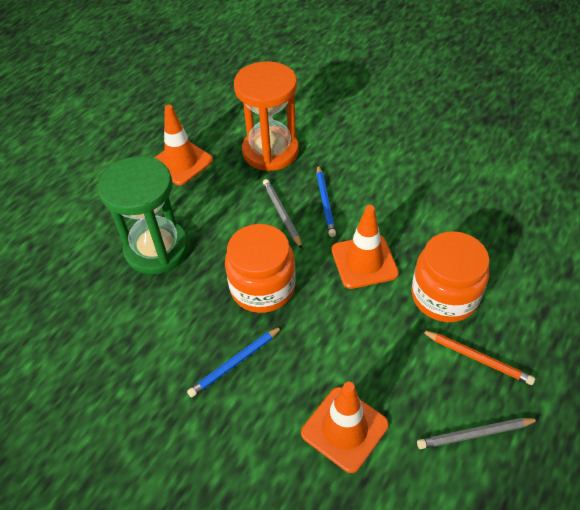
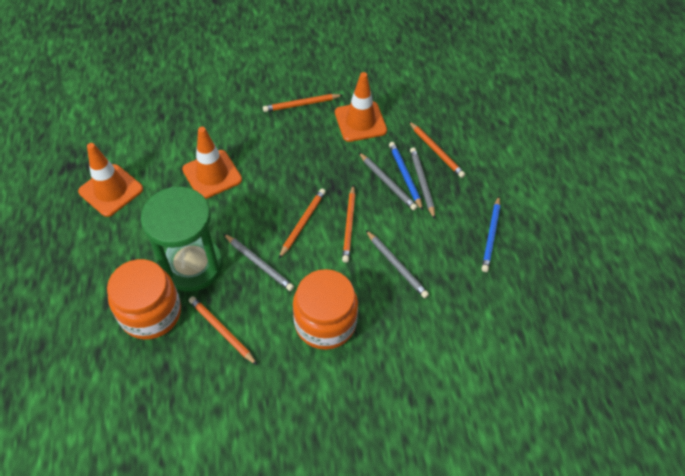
grey pencil: 2 -> 4
orange hourglass: 1 -> 0
orange pencil: 1 -> 5

